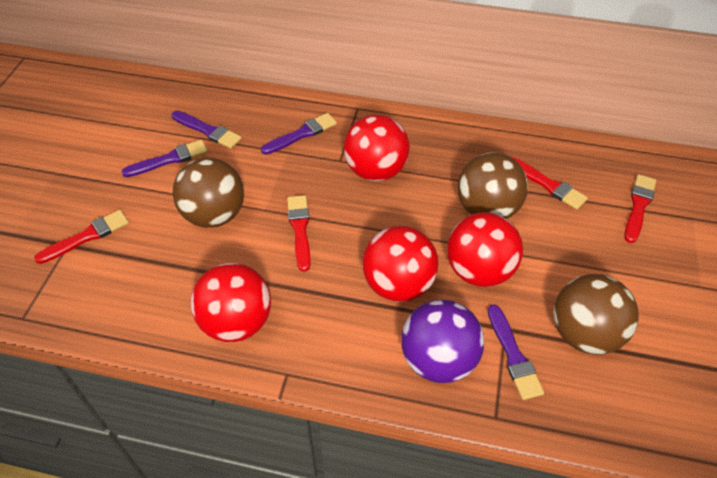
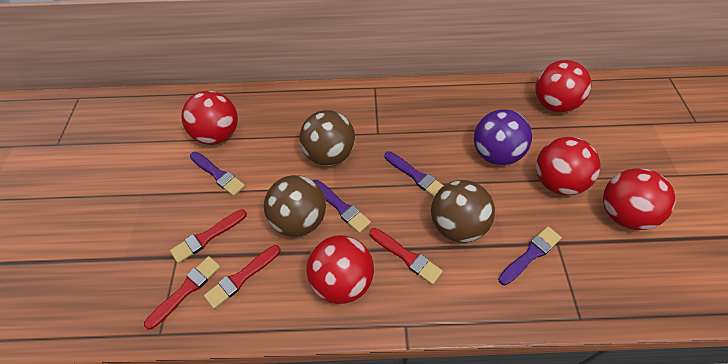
red ball: 4 -> 5

